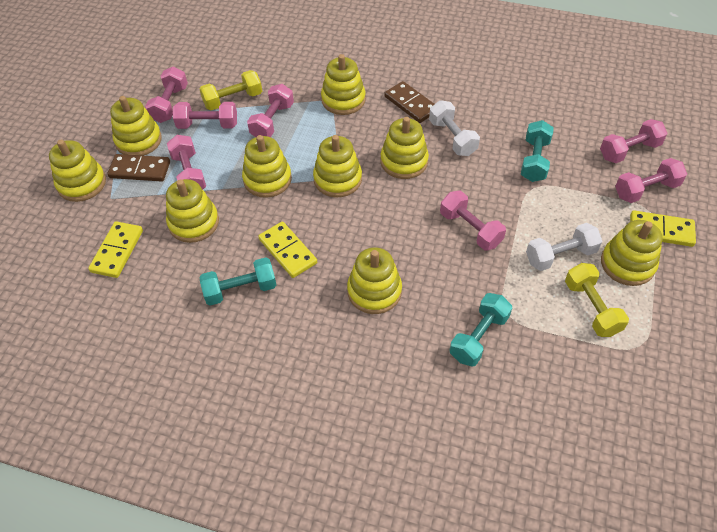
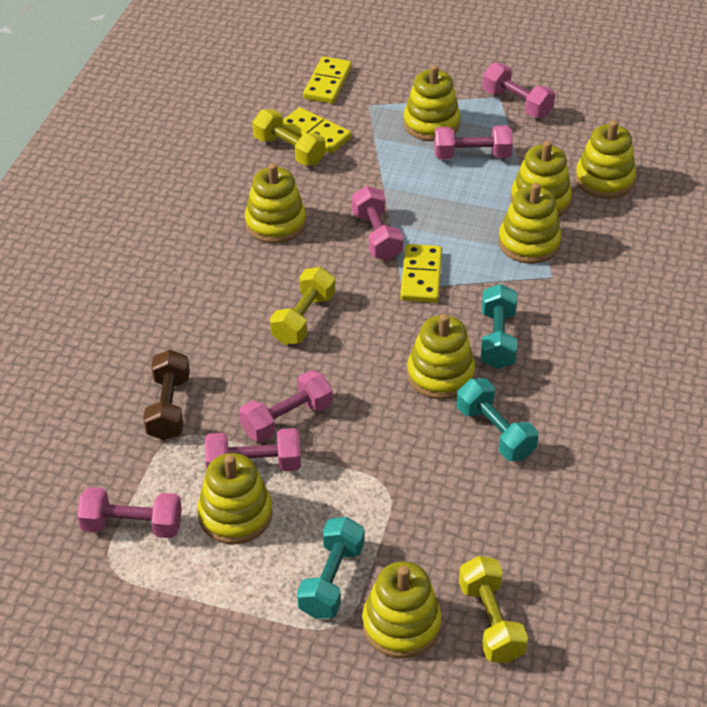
brown domino: 2 -> 0
brown dumbbell: 0 -> 1
pink dumbbell: 7 -> 6
white dumbbell: 2 -> 0
yellow dumbbell: 2 -> 3
yellow stacking toy: 9 -> 8

